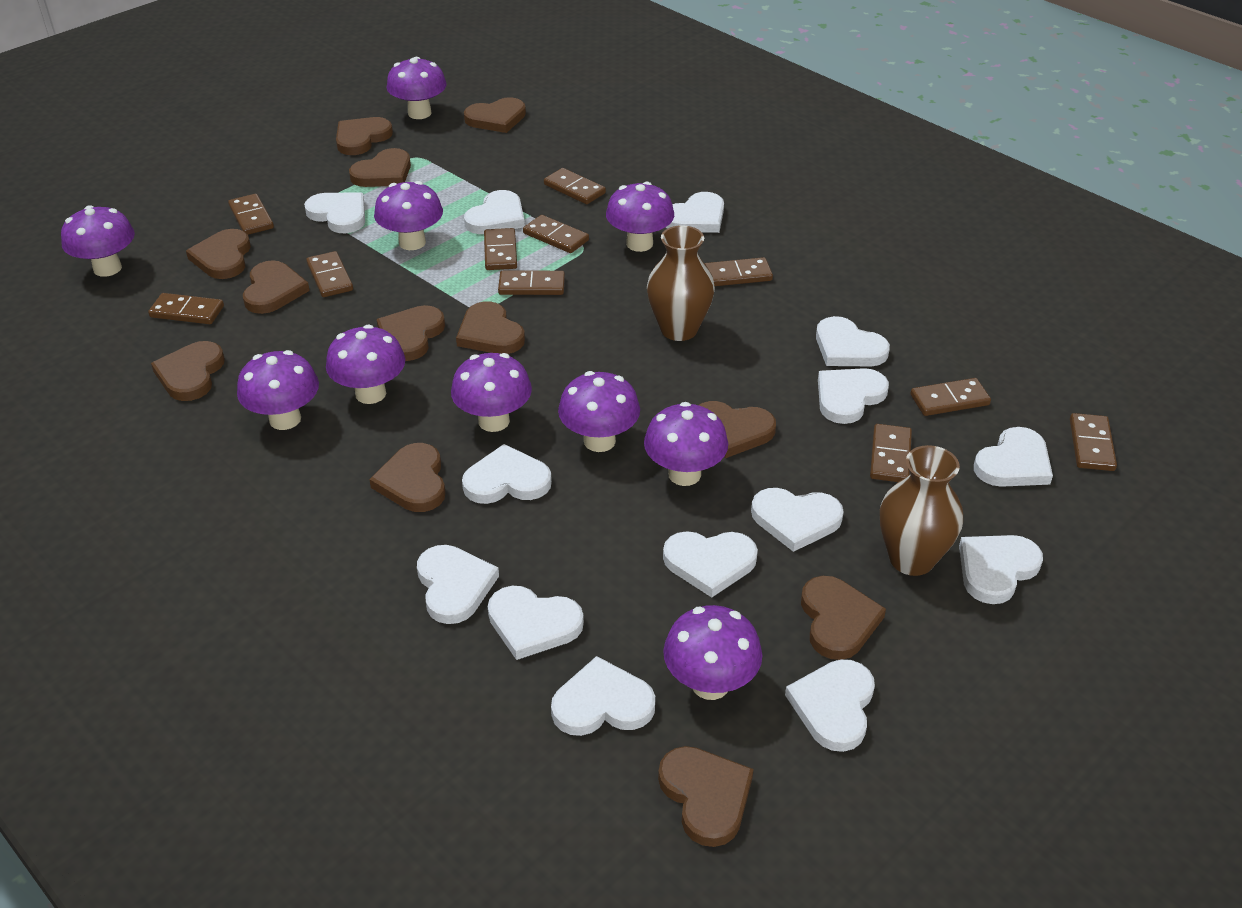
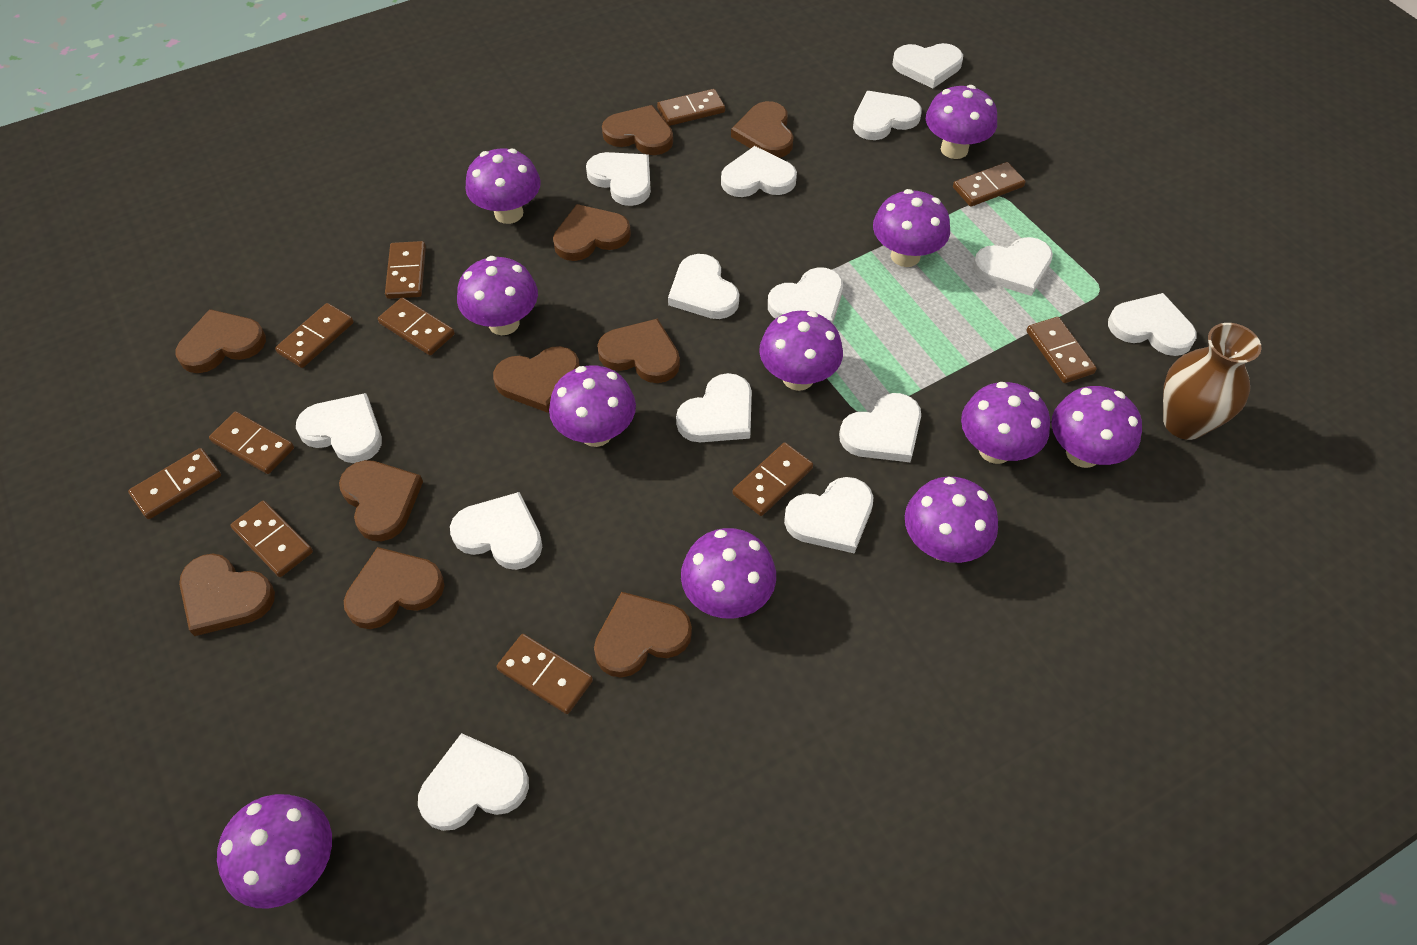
brown heart: 12 -> 10
brown vase: 2 -> 1
purple mushroom: 10 -> 11

